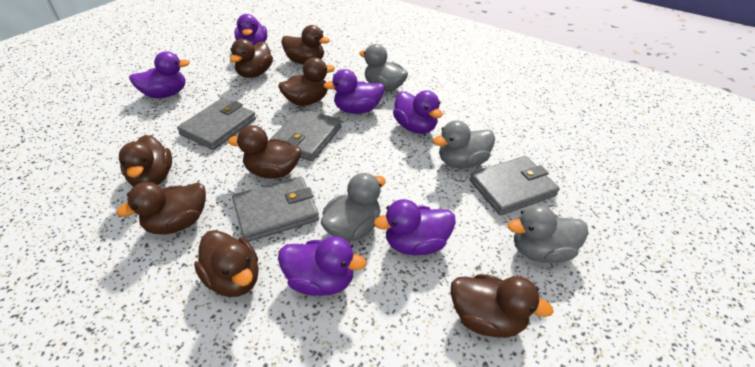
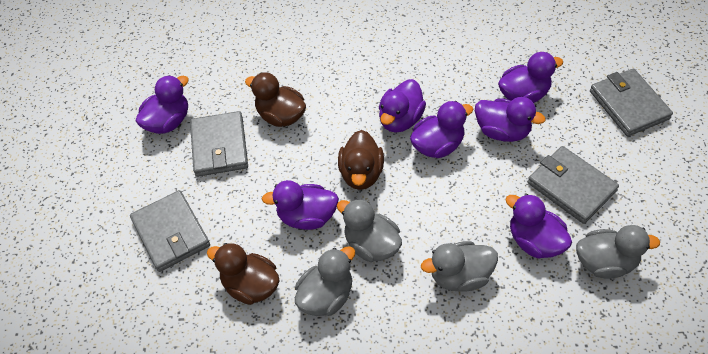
brown duck: 8 -> 3
purple duck: 6 -> 7

